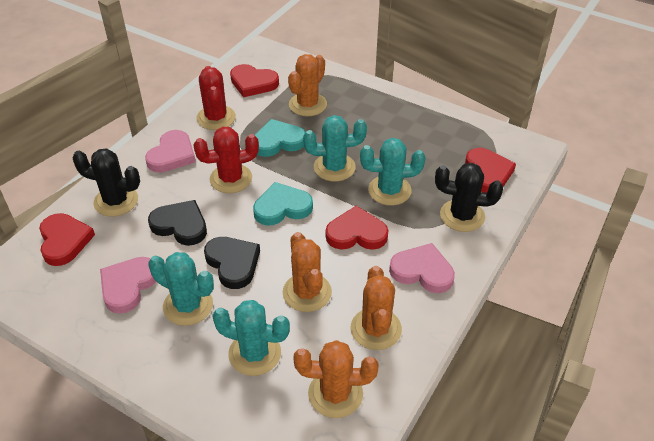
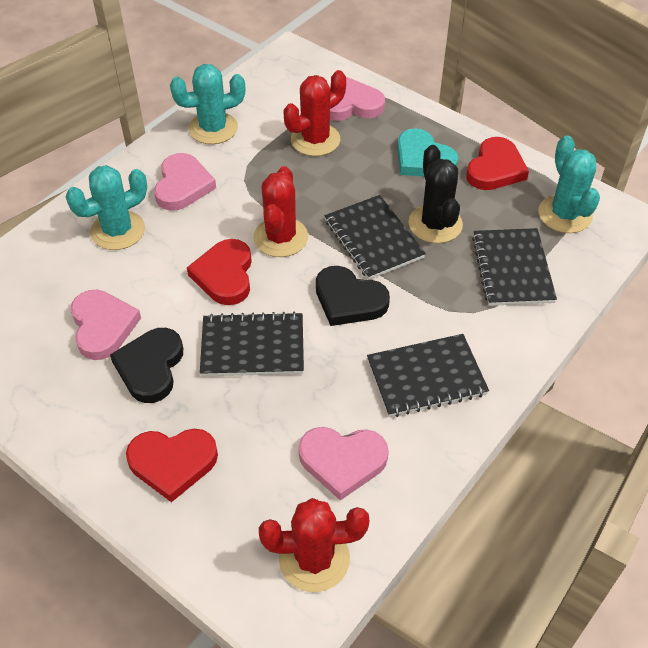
black cactus: 2 -> 1
black notebook: 0 -> 4
orange cactus: 4 -> 0
pink heart: 3 -> 4
red cactus: 2 -> 3
red heart: 4 -> 3
turquoise cactus: 4 -> 3
turquoise heart: 2 -> 1

